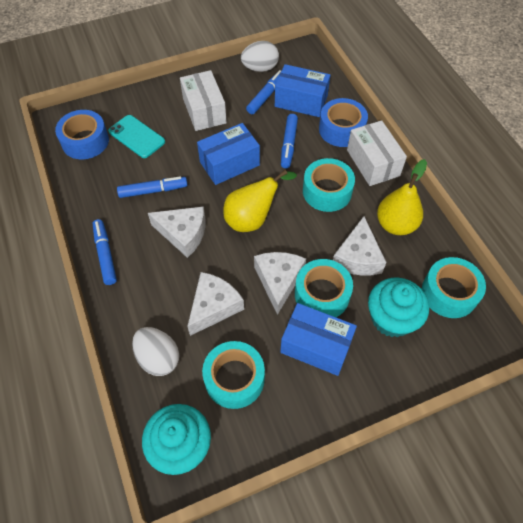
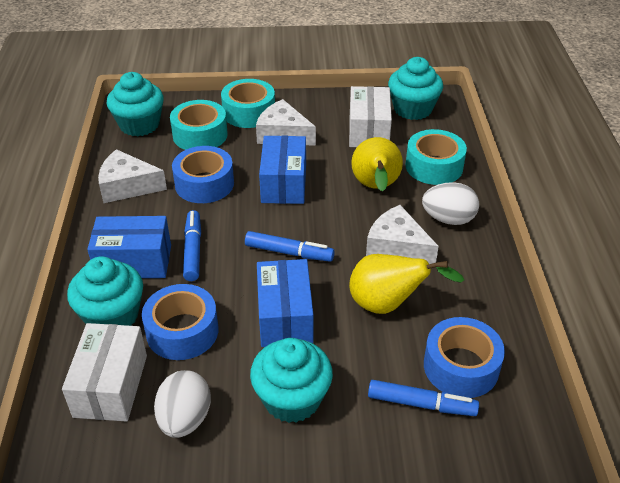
blue marker: 4 -> 3
blue tape: 2 -> 3
turquoise cupcake: 2 -> 4
turquoise phone: 1 -> 0
turquoise tape: 4 -> 3
white cheese: 4 -> 3

